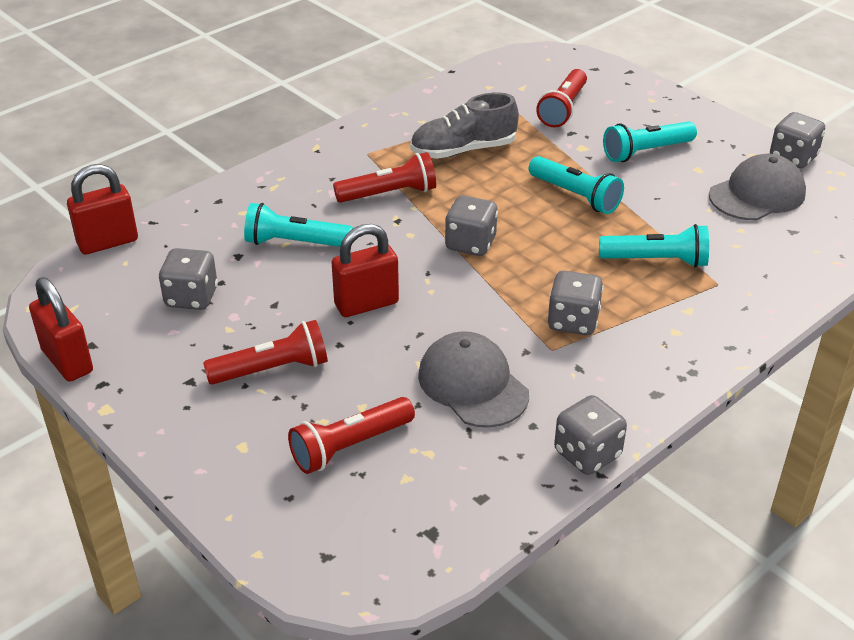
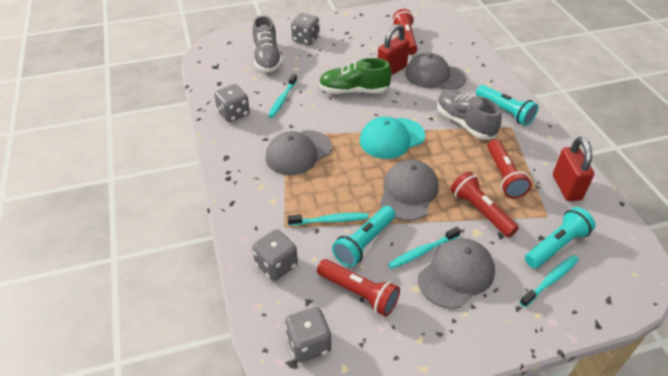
green shoe: 0 -> 1
grey cap: 2 -> 4
grey dice: 5 -> 4
grey shoe: 1 -> 2
red padlock: 3 -> 2
turquoise cap: 0 -> 1
turquoise flashlight: 4 -> 3
turquoise toothbrush: 0 -> 4

